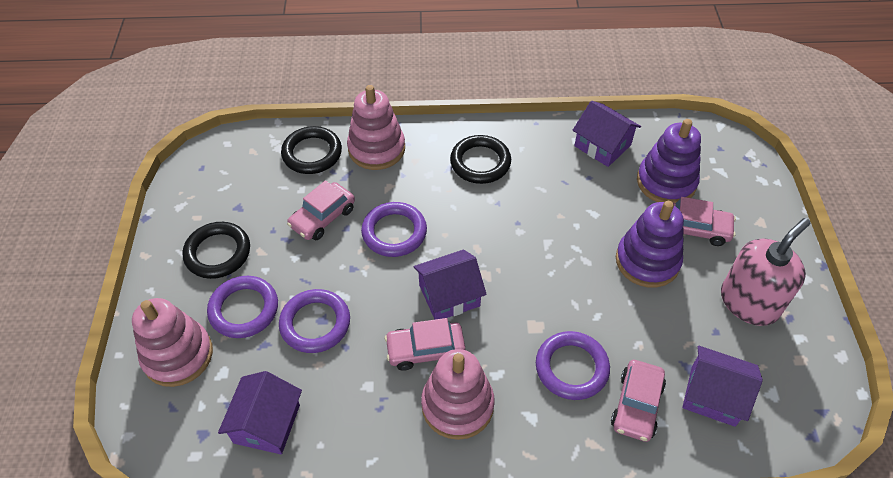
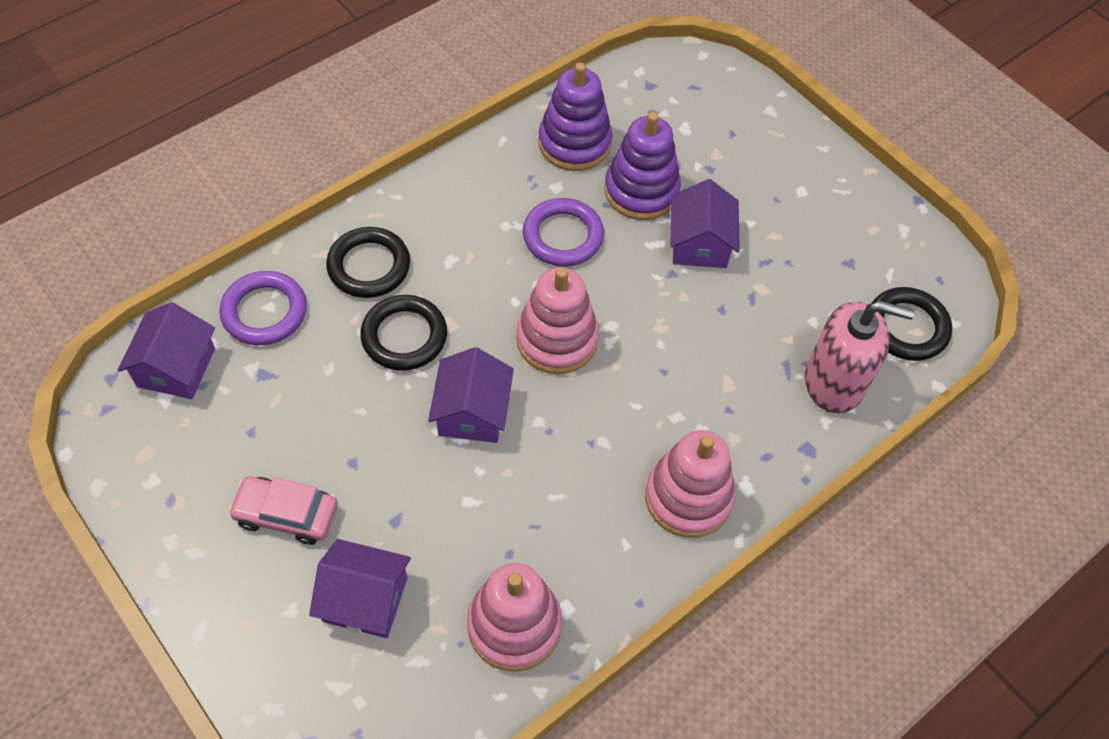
pink car: 4 -> 1
purple ring: 4 -> 2

